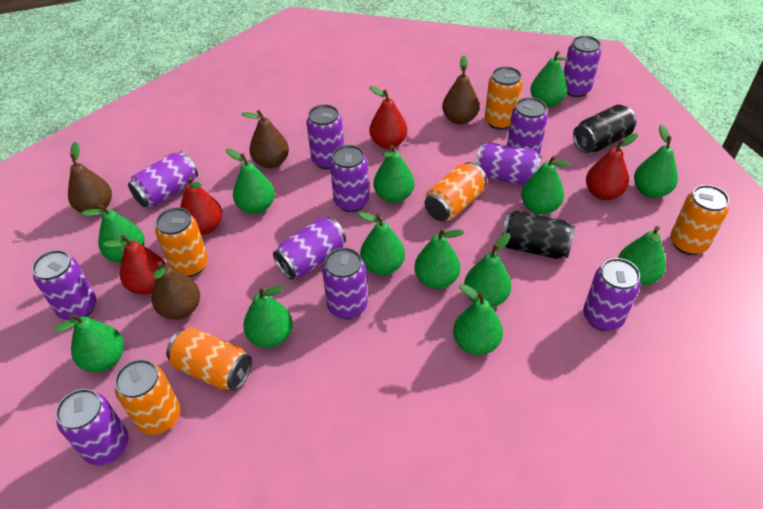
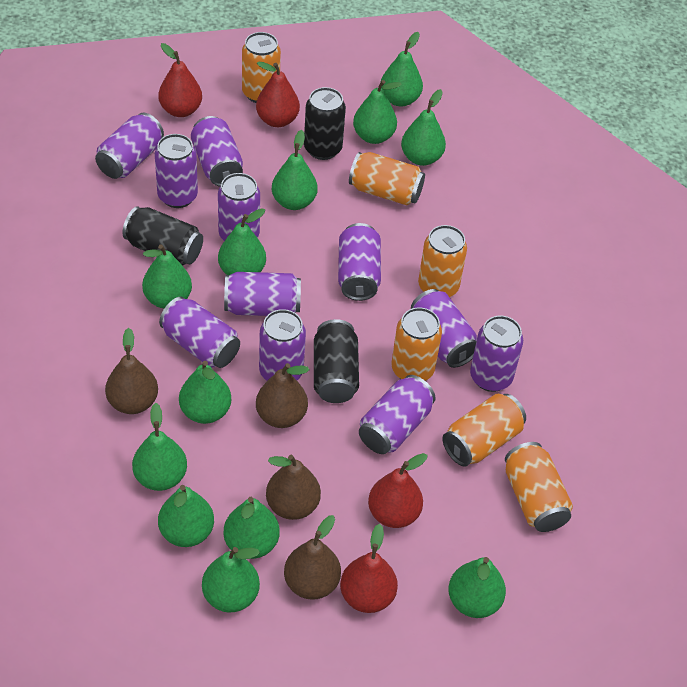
black can: 2 -> 3
green pear: 13 -> 12

